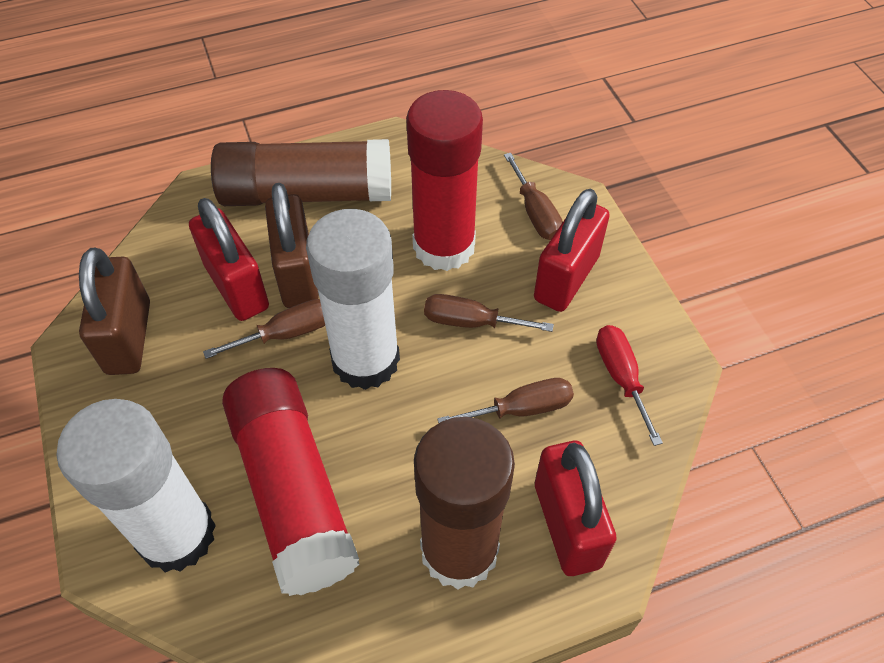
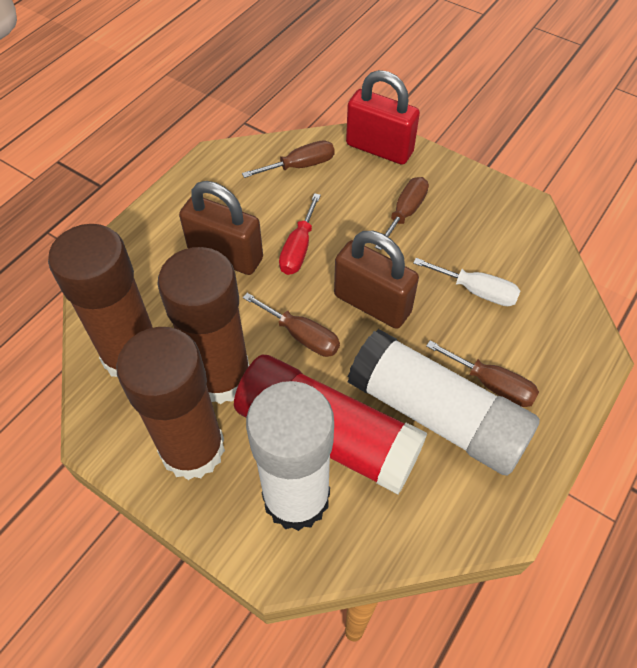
brown glue stick: 2 -> 3
red glue stick: 2 -> 1
red padlock: 3 -> 1
white screwdriver: 0 -> 1

